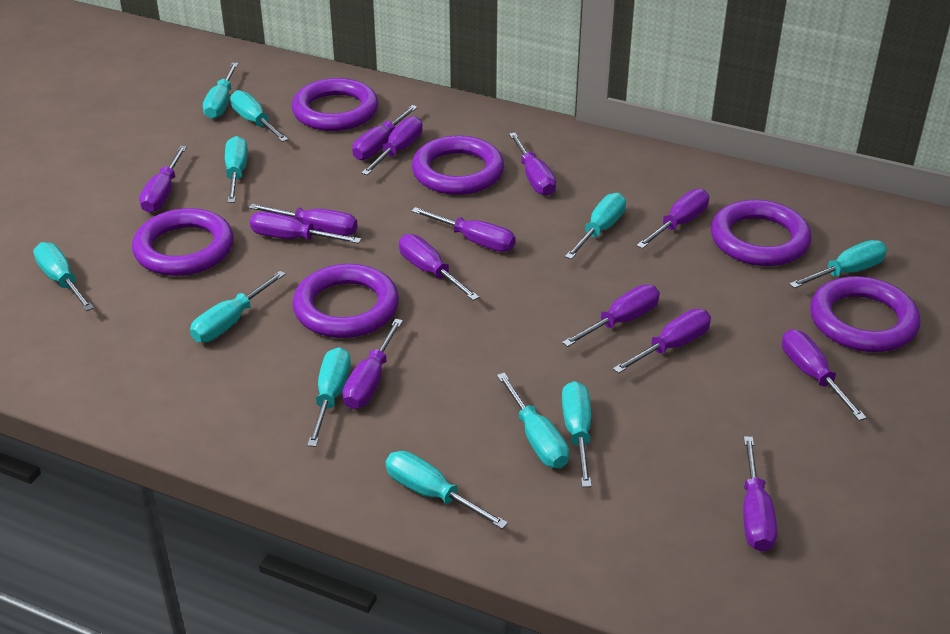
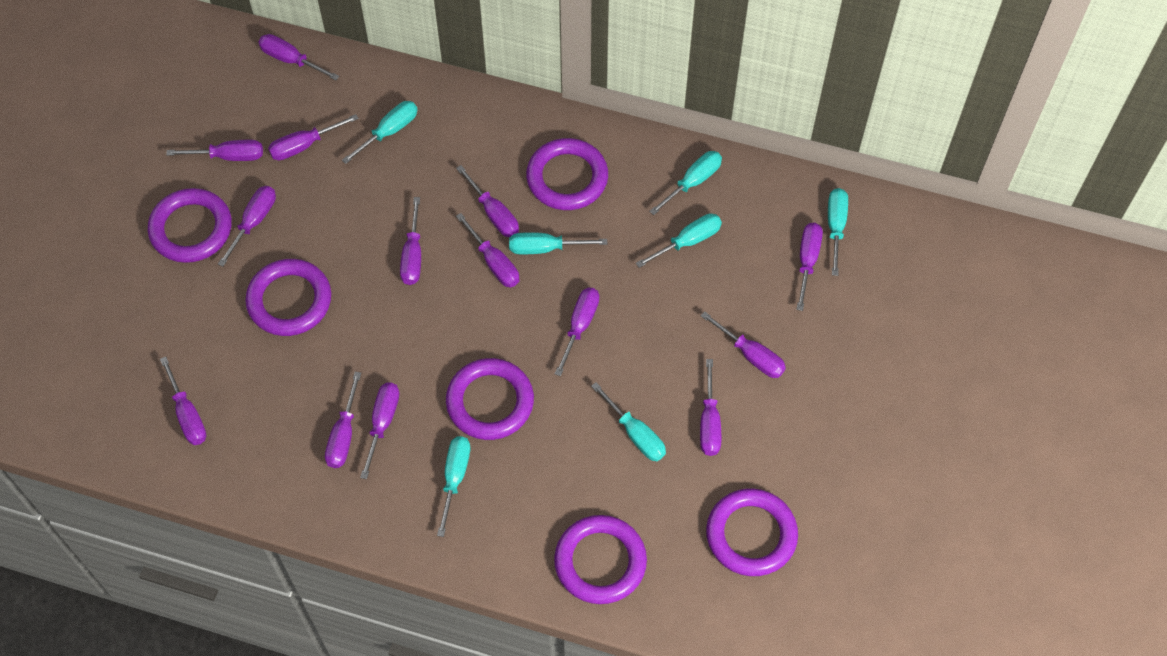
turquoise screwdriver: 11 -> 7

